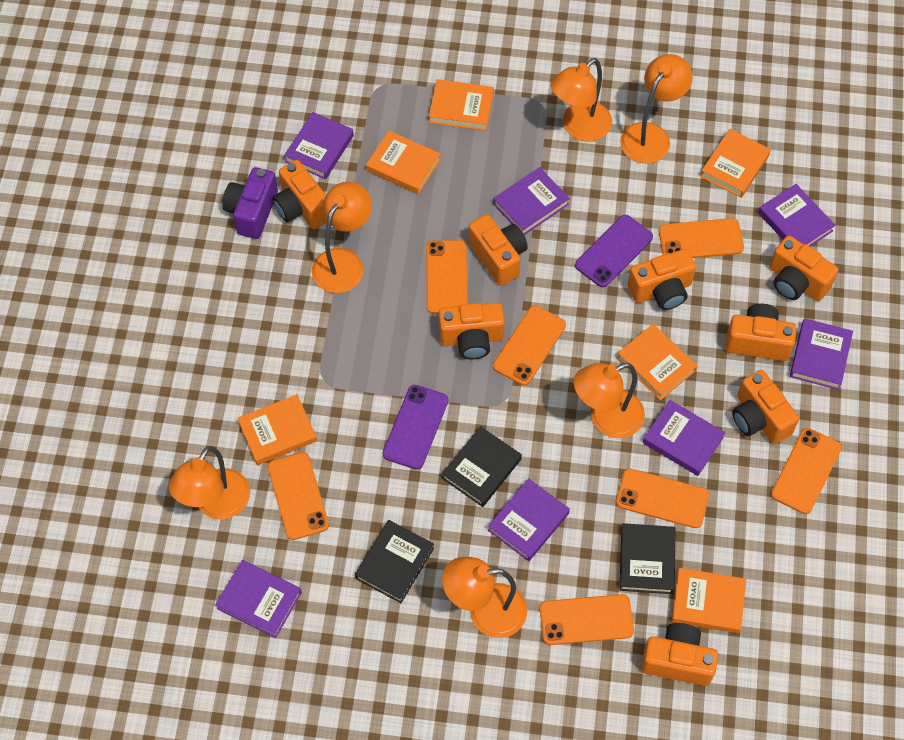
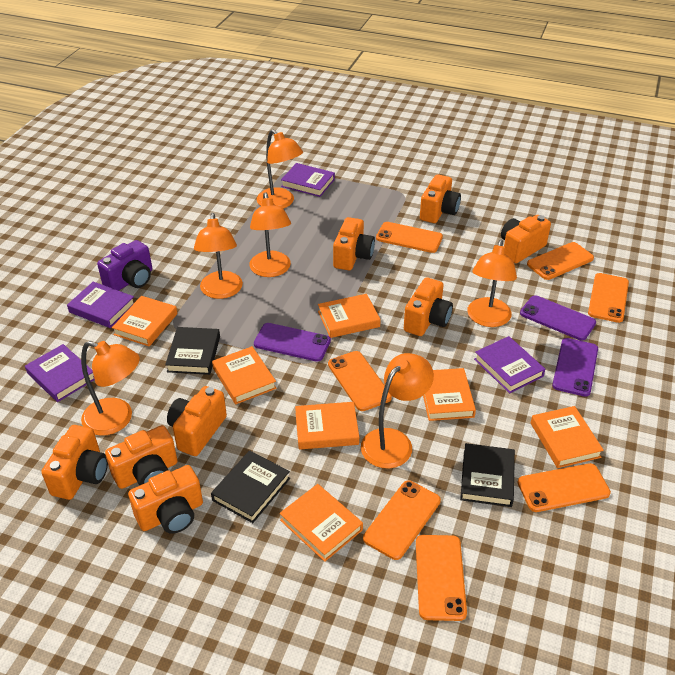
orange book: 6 -> 7
purple book: 7 -> 4
purple phone: 2 -> 3

